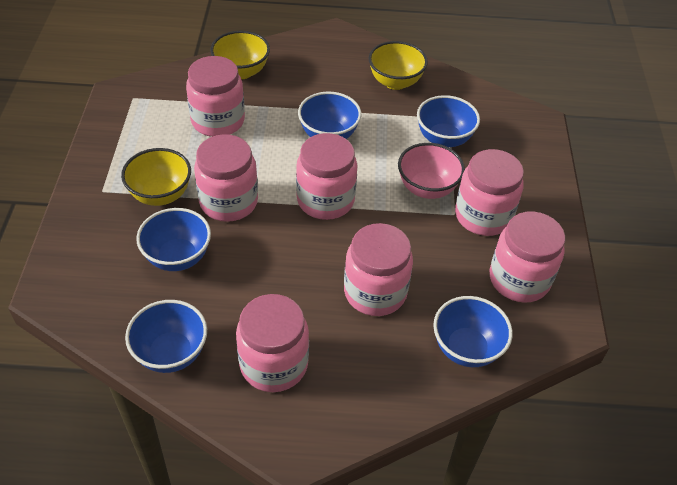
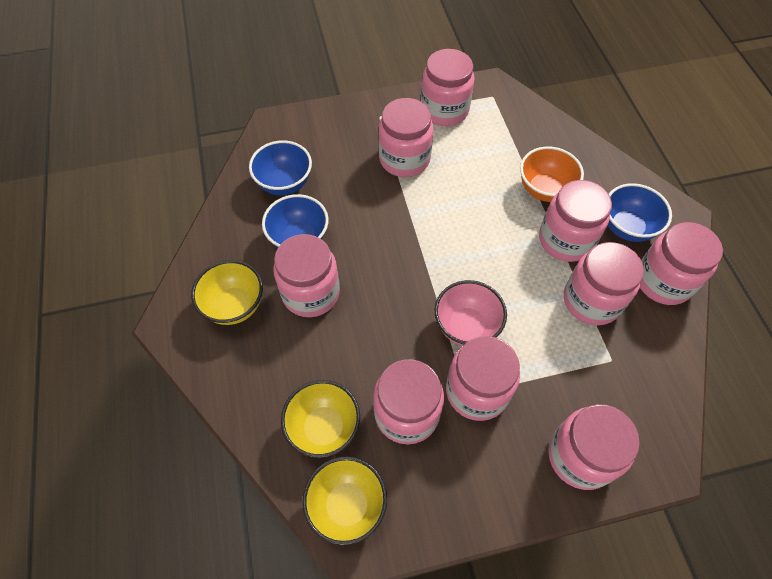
blue bowl: 5 -> 3
orange bowl: 0 -> 1
pink jar: 7 -> 9

